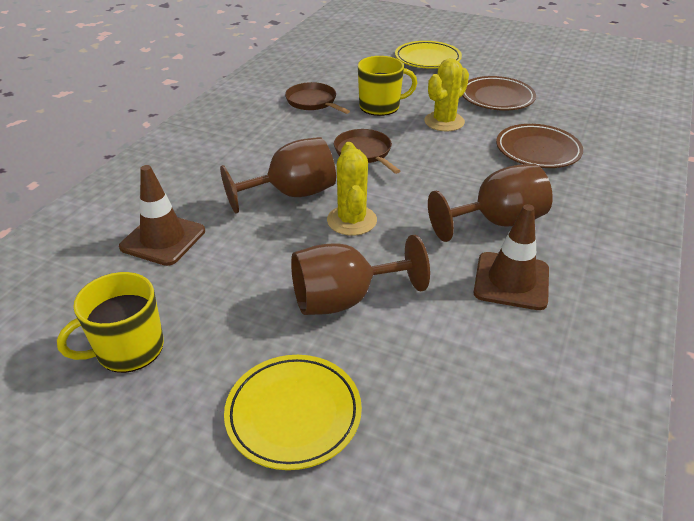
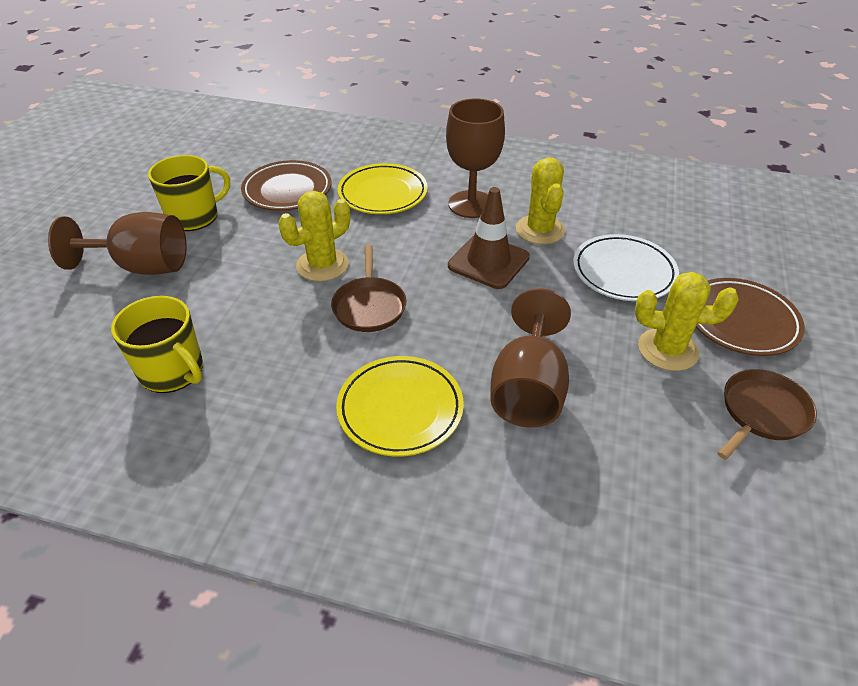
brown traffic cone: 2 -> 1
white plate: 0 -> 1
yellow cactus: 2 -> 3

